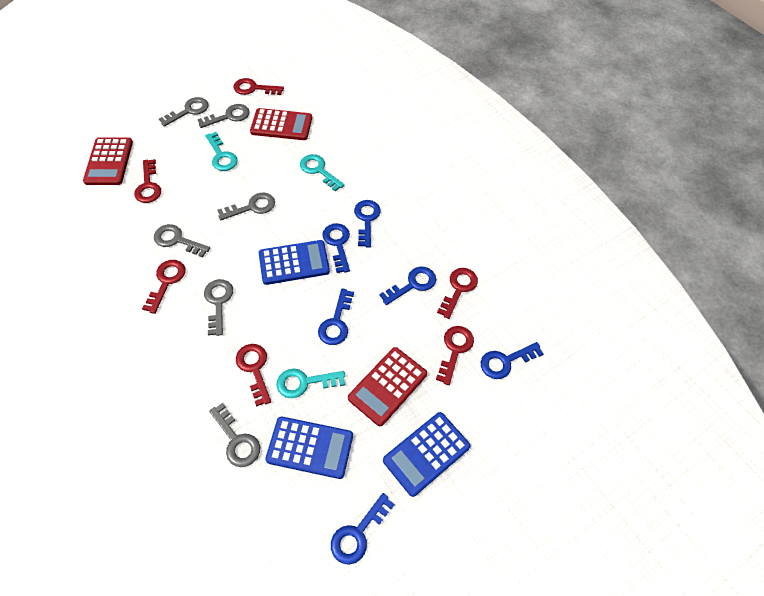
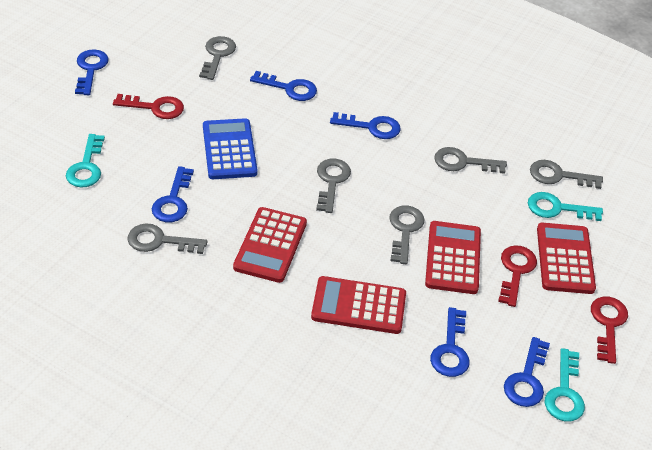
blue calculator: 3 -> 1
red calculator: 3 -> 4
red key: 6 -> 3

